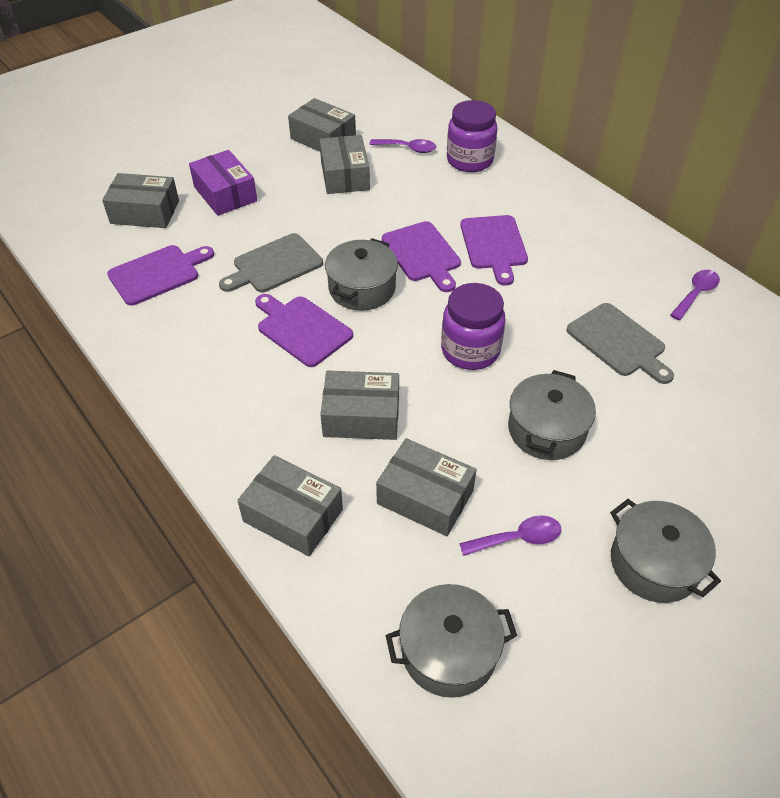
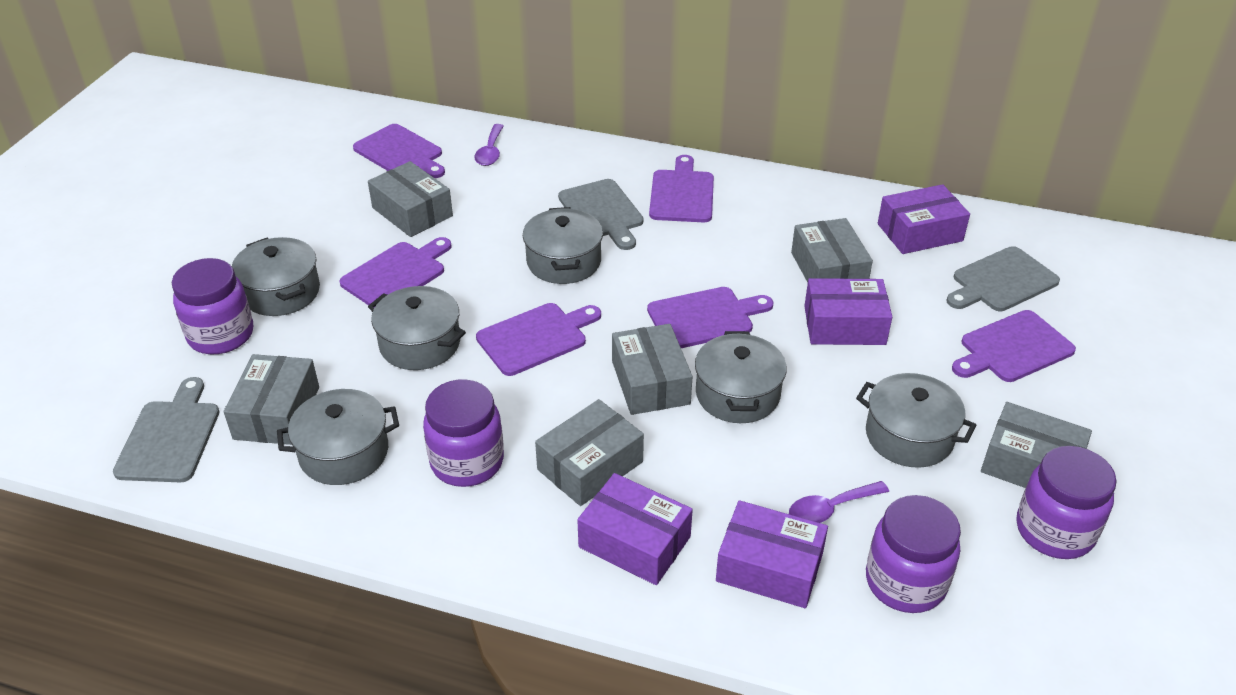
grey cutting board: 2 -> 3
grey pot: 4 -> 6
purple box: 1 -> 4
purple cutting board: 4 -> 6
purple jar: 2 -> 4
purple spoon: 3 -> 2

